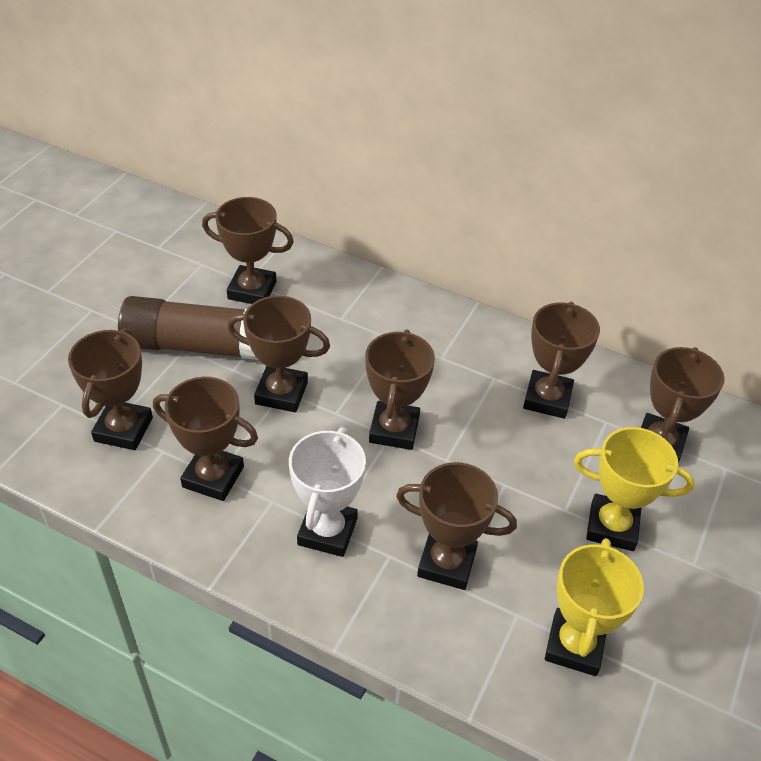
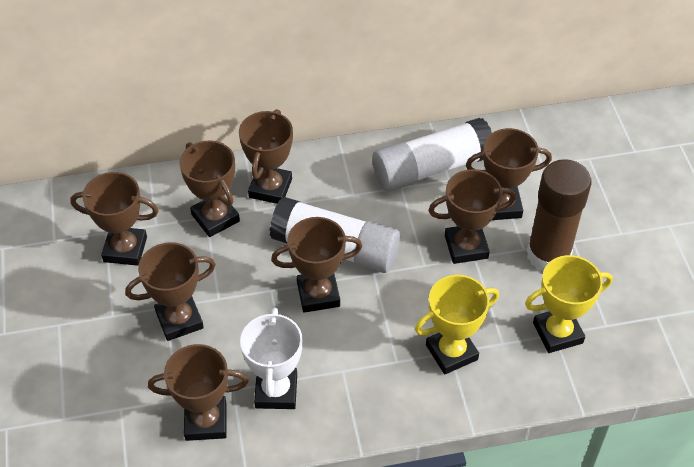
white glue stick: 0 -> 2

